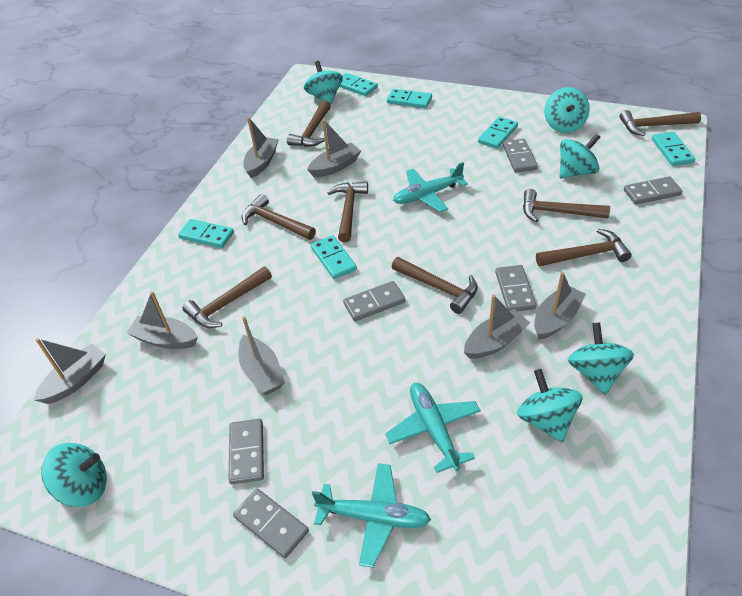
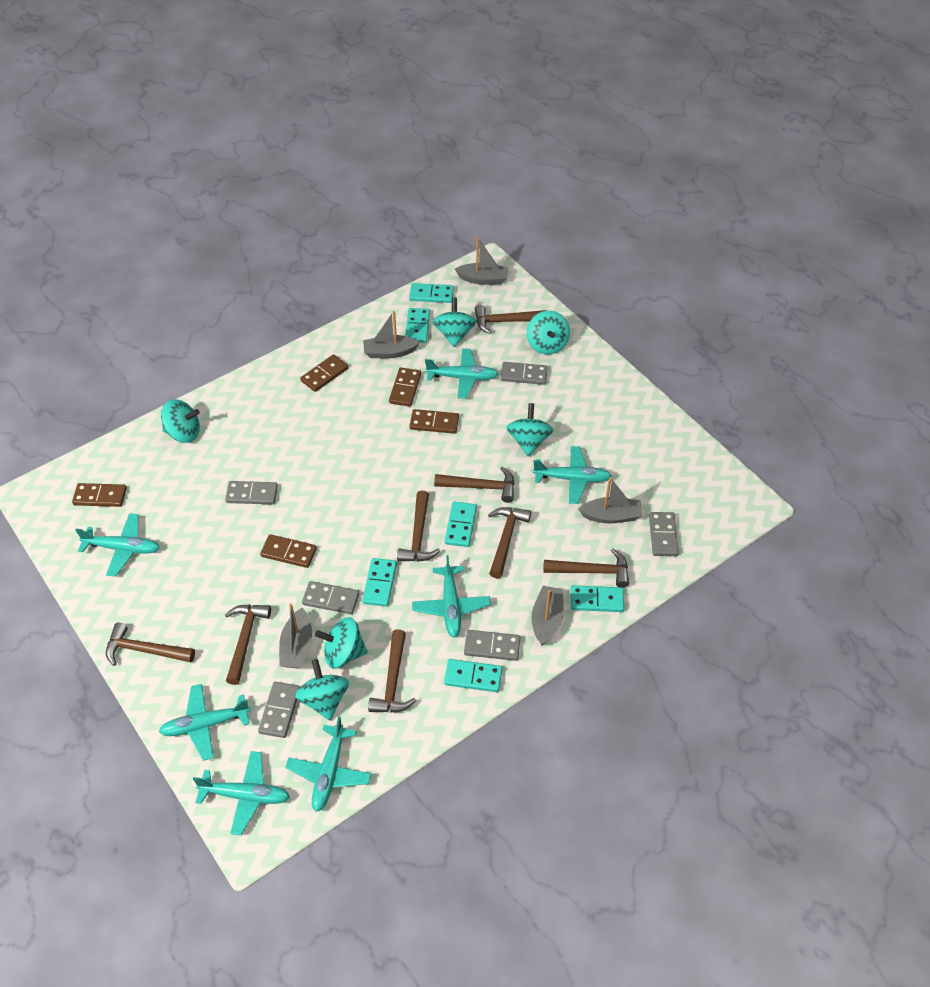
brown domino: 0 -> 5
grey boat: 7 -> 5
turquoise plane: 3 -> 7

